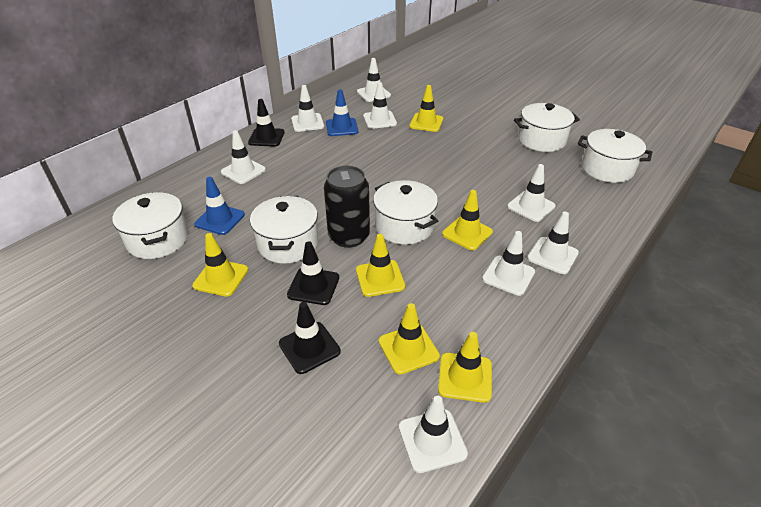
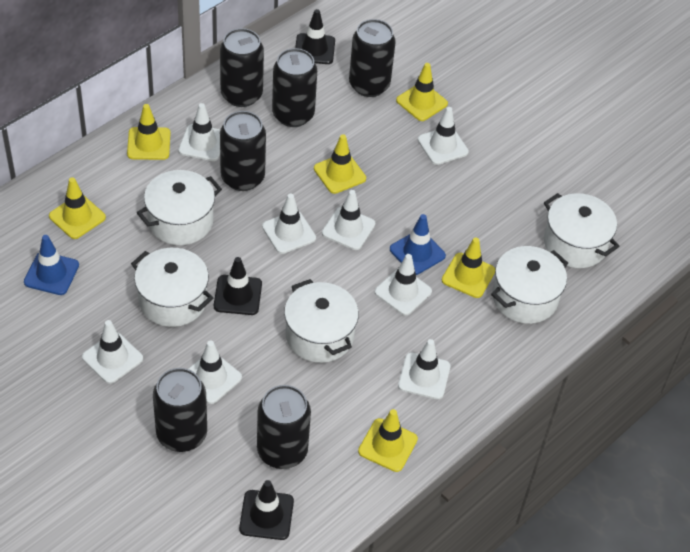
black can: 1 -> 6

